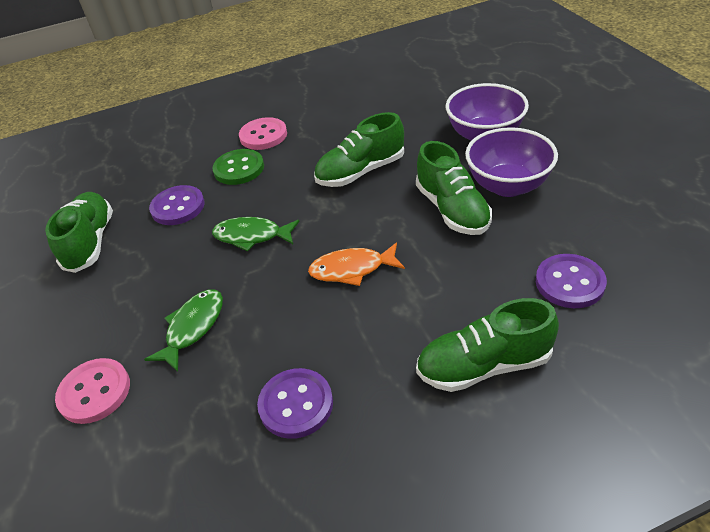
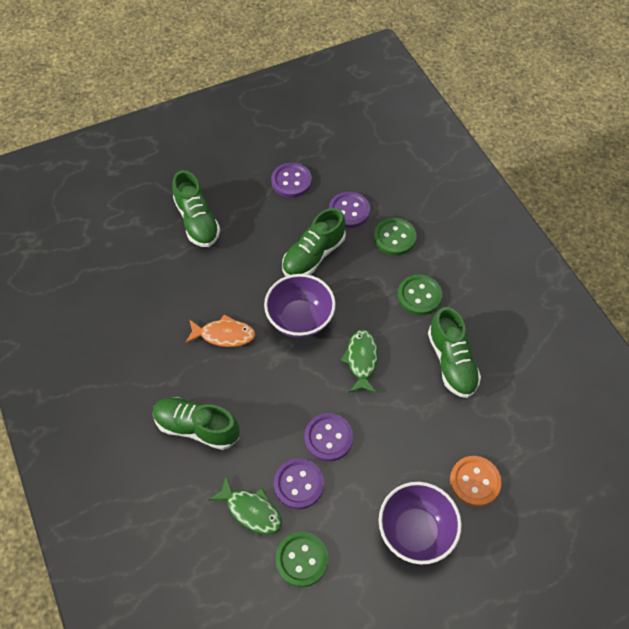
green button: 1 -> 3
orange button: 0 -> 1
pink button: 2 -> 0
purple button: 3 -> 4

